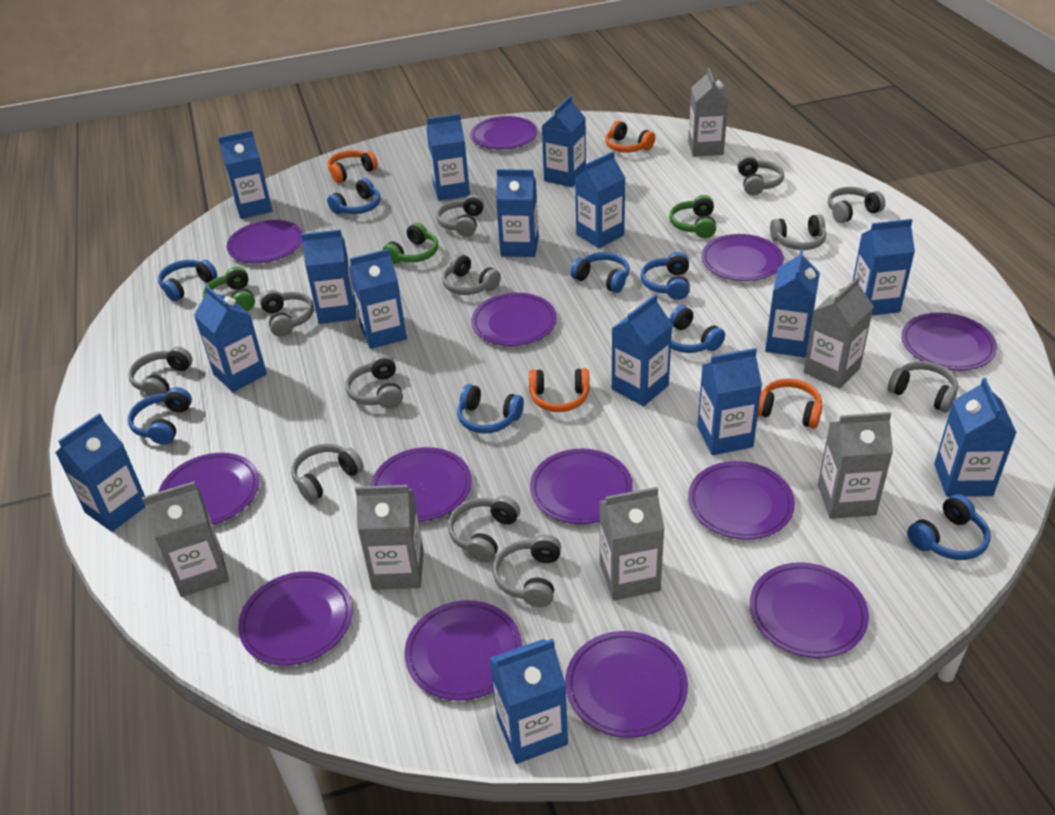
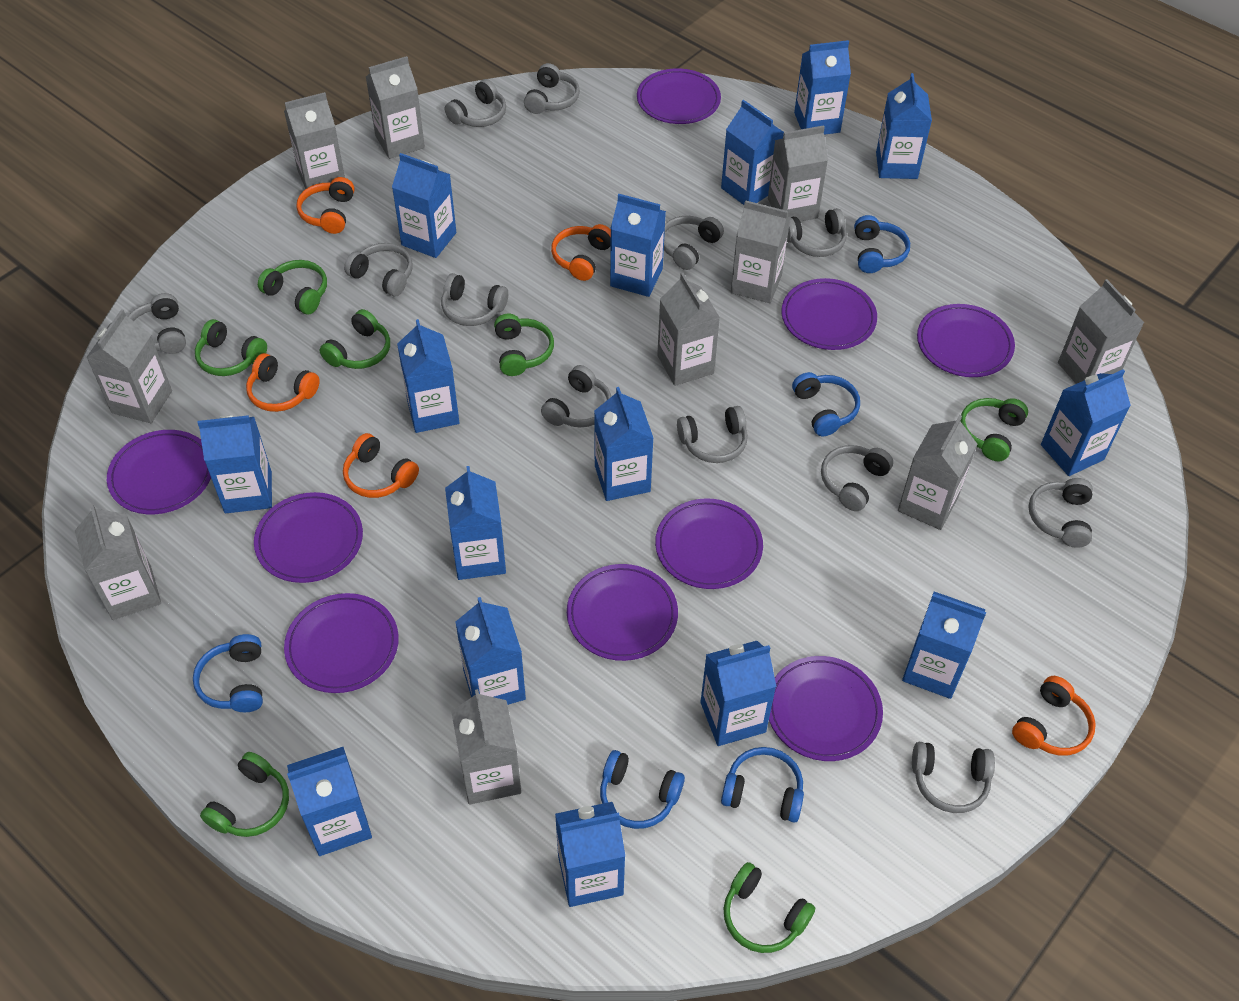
blue headphones: 8 -> 5
green headphones: 3 -> 7
grey carton: 6 -> 10
orange headphones: 4 -> 5
purple plate: 13 -> 9

